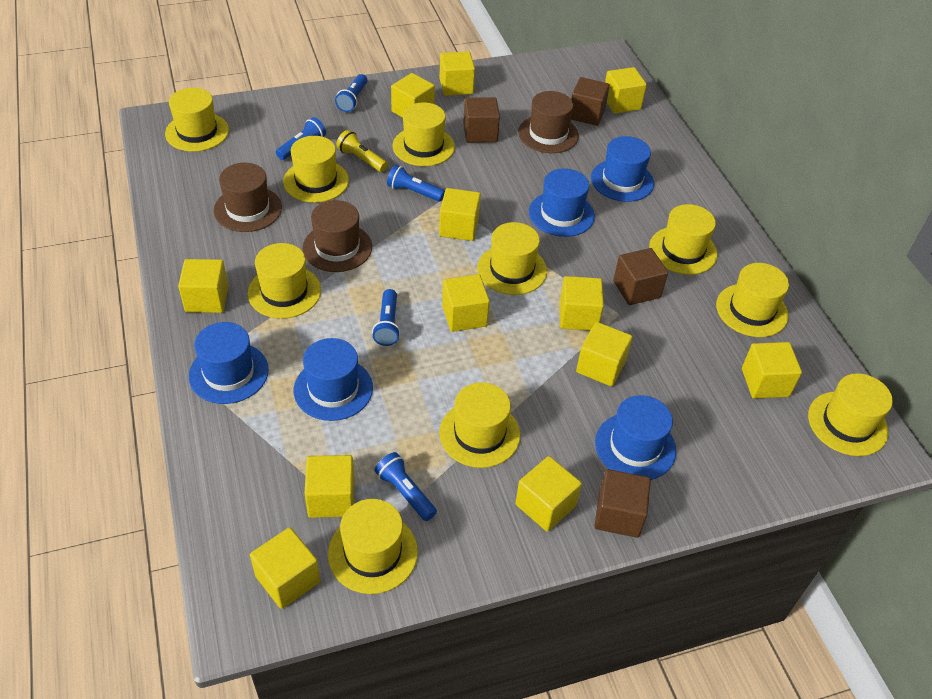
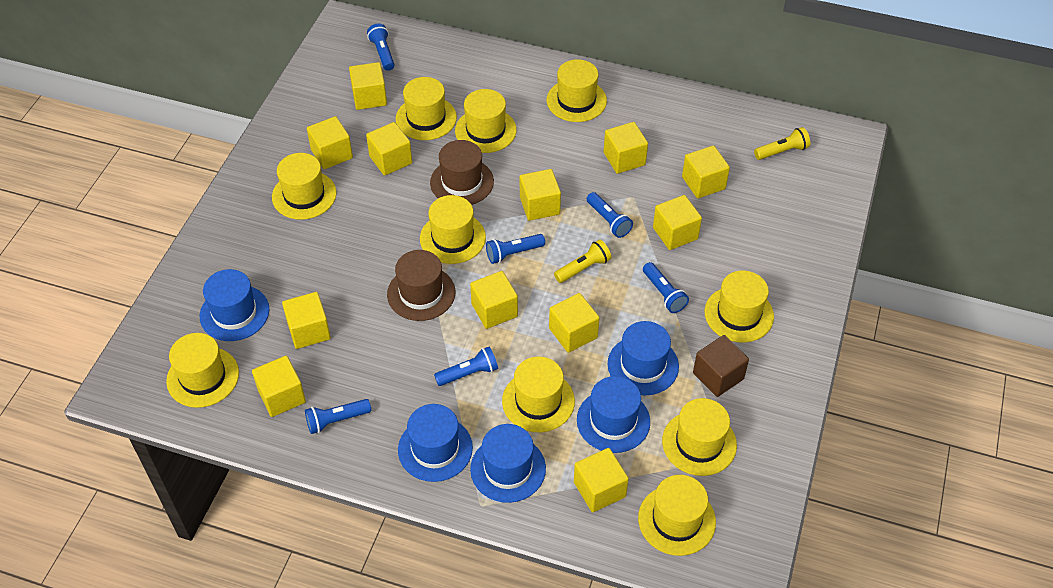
blue flashlight: 5 -> 6
brown cube: 4 -> 1
brown hat: 3 -> 2
yellow flashlight: 1 -> 2

